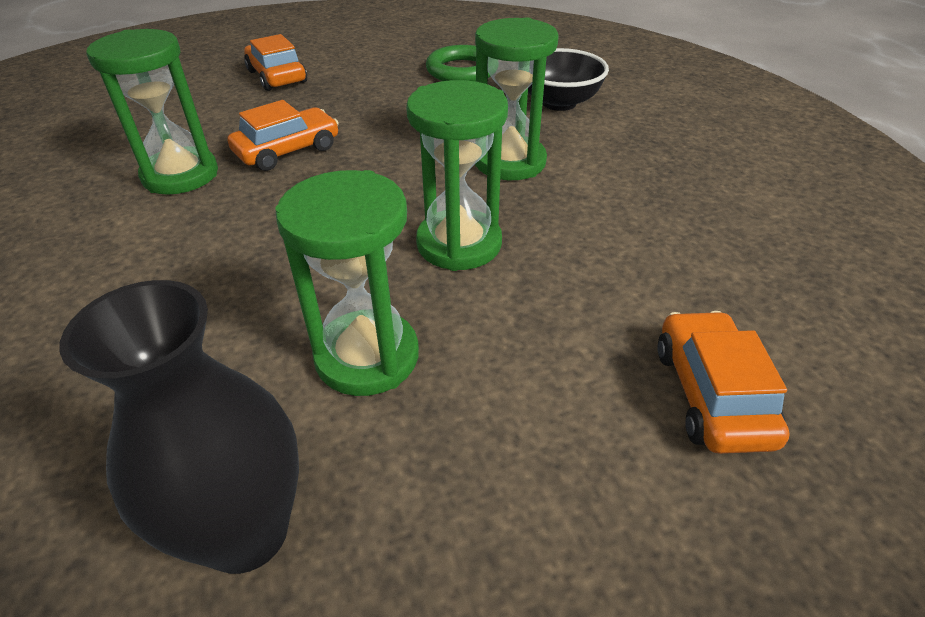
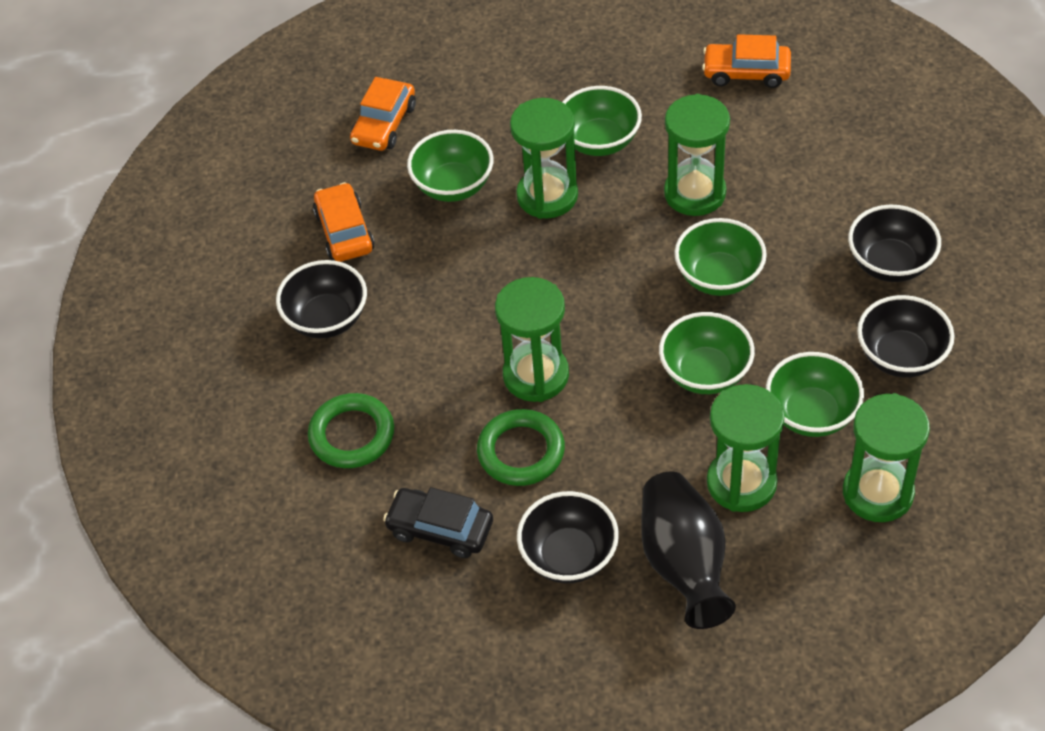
black bowl: 1 -> 4
black car: 0 -> 1
green bowl: 0 -> 5
green hourglass: 4 -> 5
green ring: 1 -> 2

